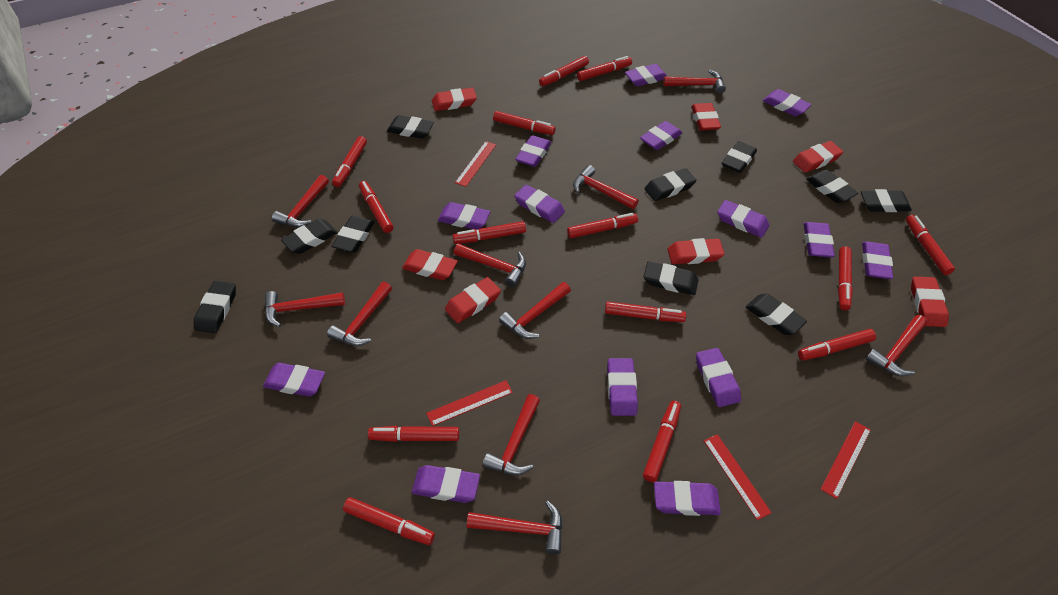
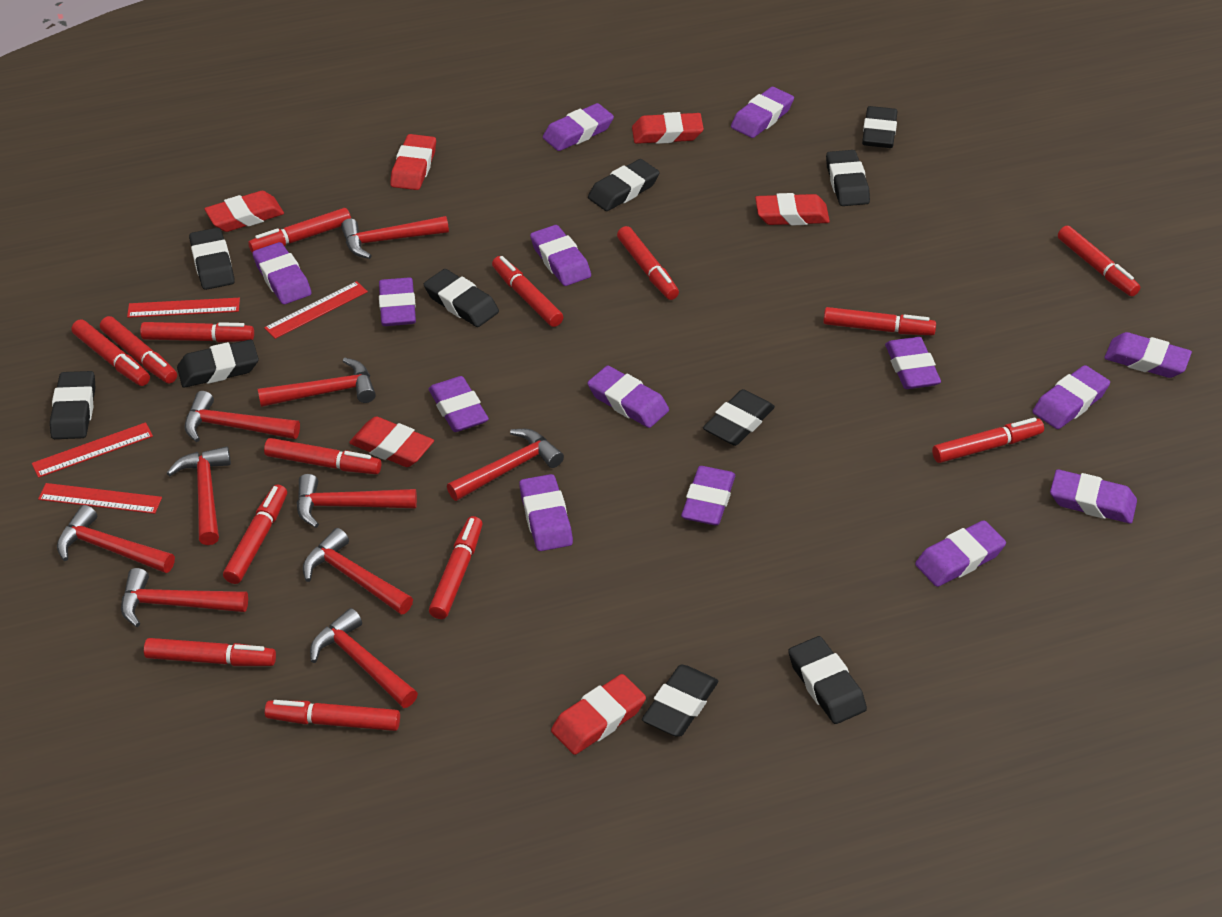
red eraser: 7 -> 6

